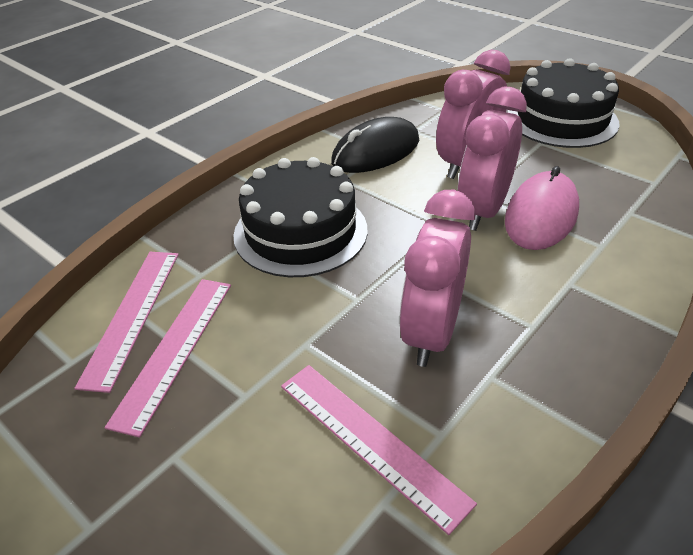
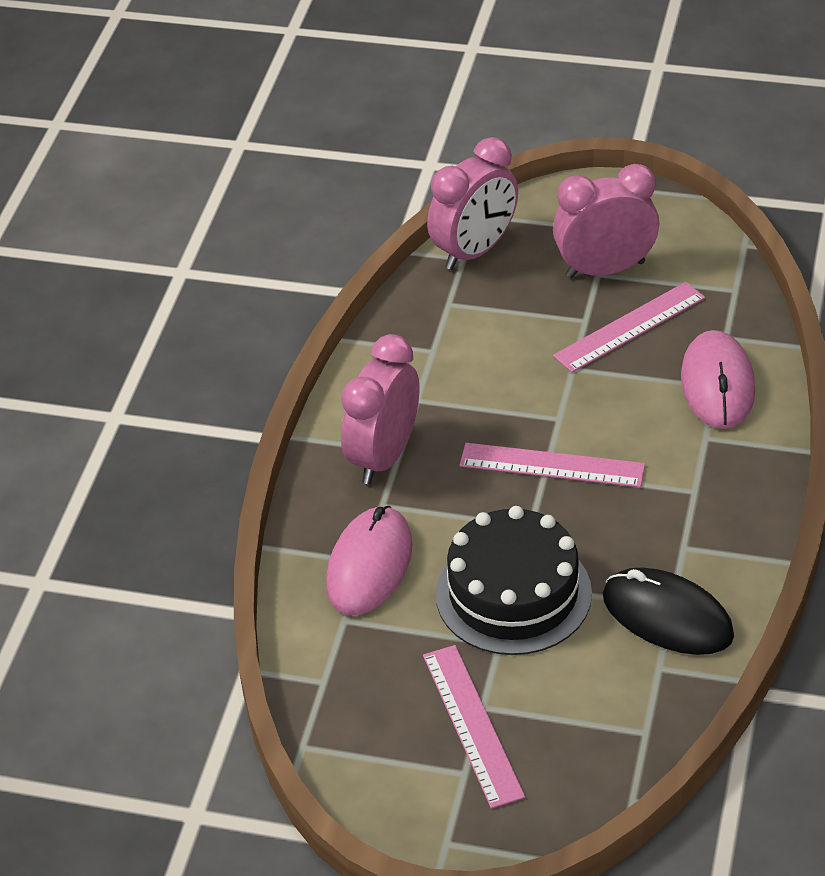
black cake: 2 -> 1
pink mouse: 1 -> 2

